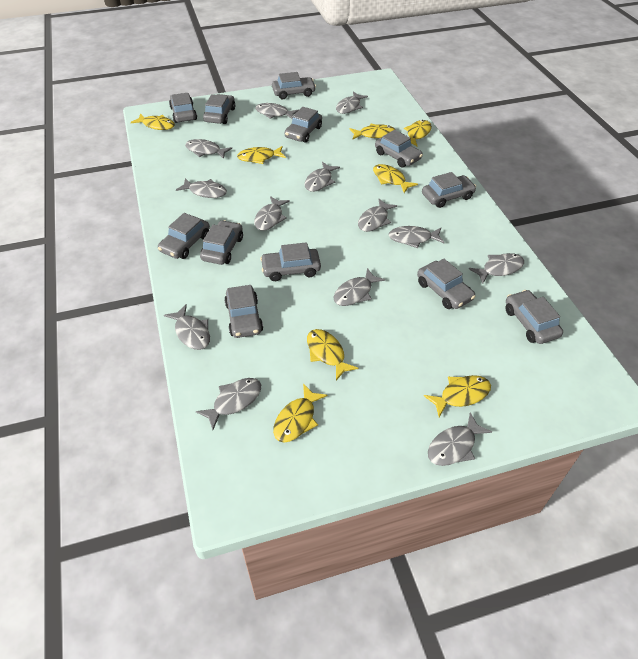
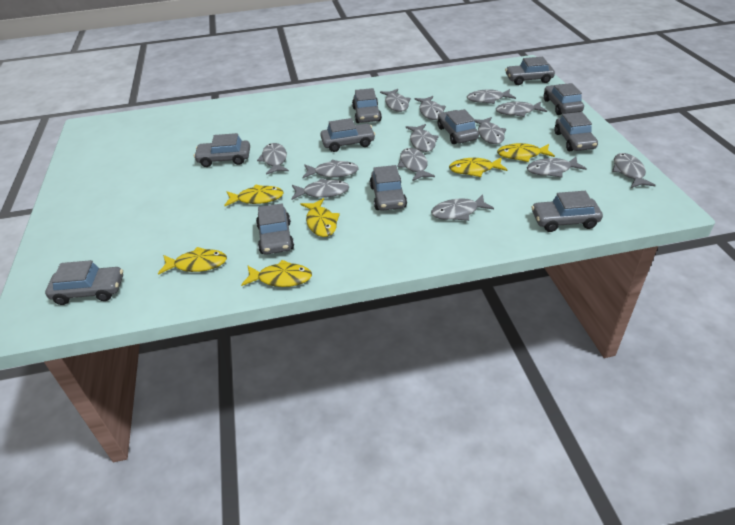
grey car: 12 -> 11
yellow fish: 8 -> 6

